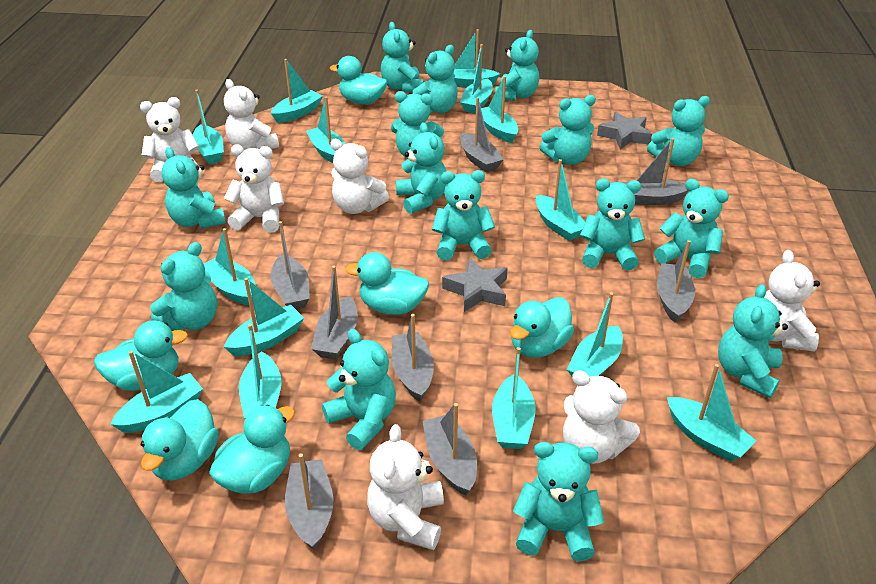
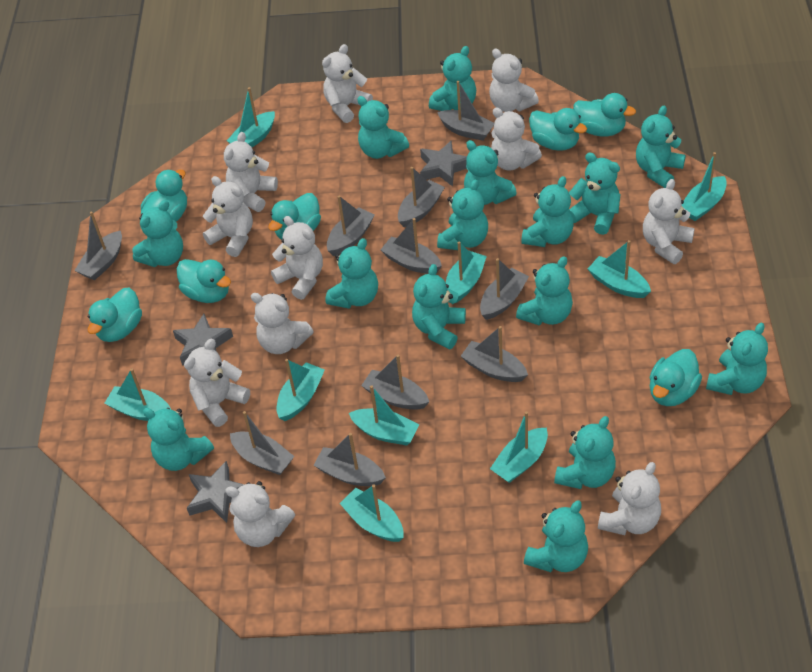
grey boat: 8 -> 10
grey star: 2 -> 3
turquoise boat: 14 -> 9
turquoise duck: 6 -> 7
white teddy bear: 7 -> 11

